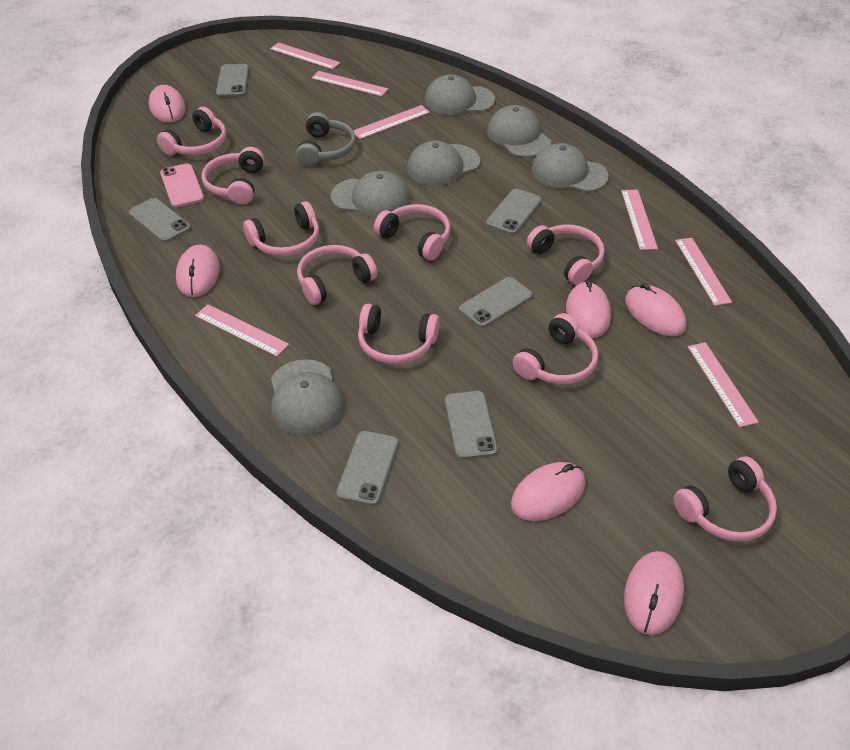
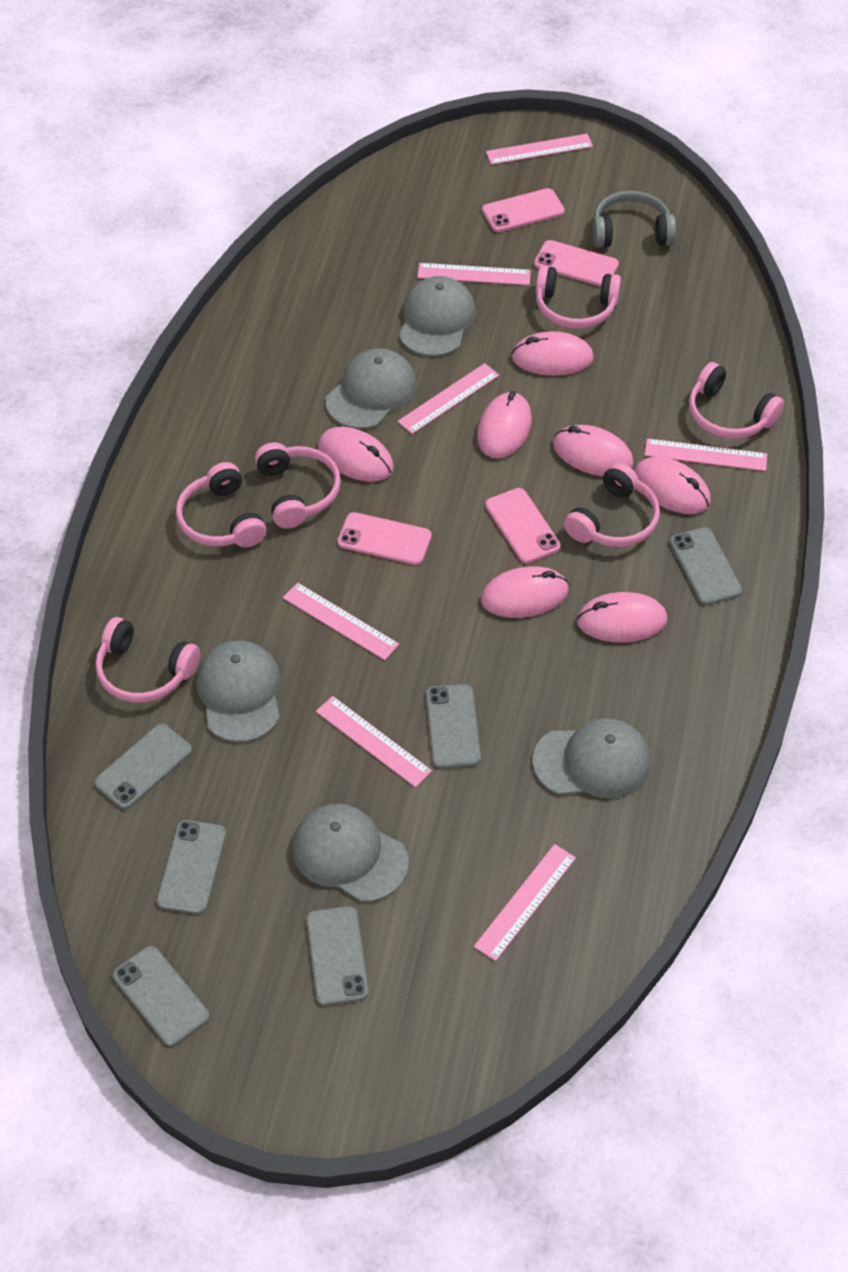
grey cap: 6 -> 5
pink headphones: 9 -> 6
pink mouse: 6 -> 7
pink phone: 1 -> 4

